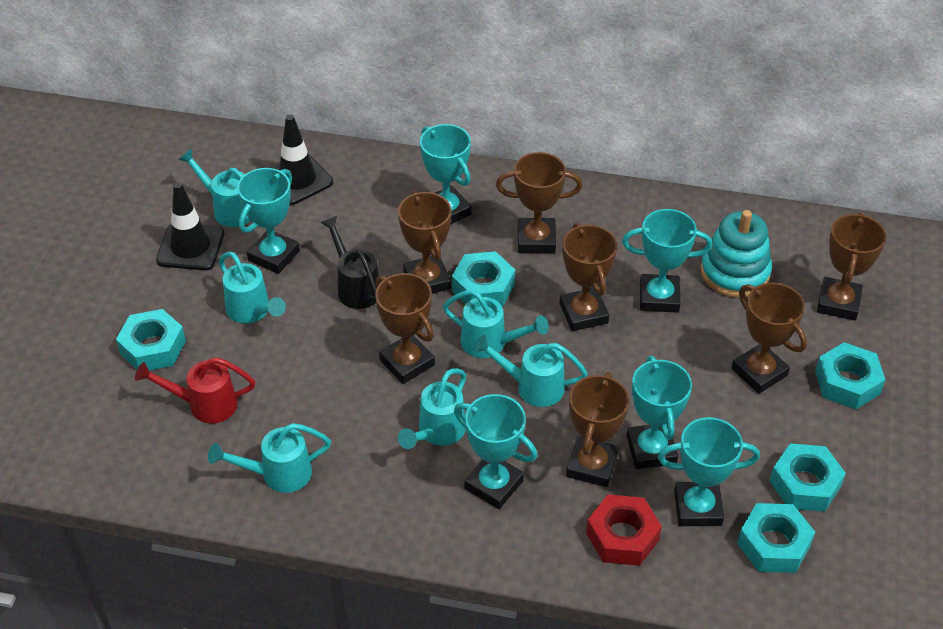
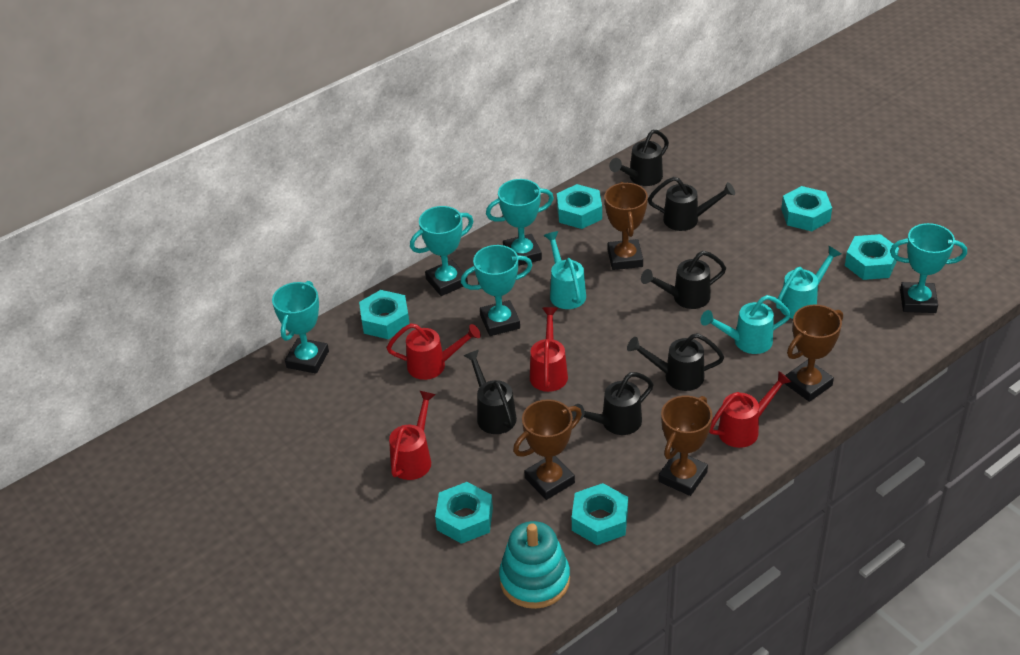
black traffic cone: 2 -> 0
black watering can: 1 -> 6
brown trophy: 7 -> 4
red nut: 1 -> 0
red watering can: 1 -> 4
turquoise nut: 5 -> 6
turquoise trophy: 6 -> 5
turquoise watering can: 6 -> 3

